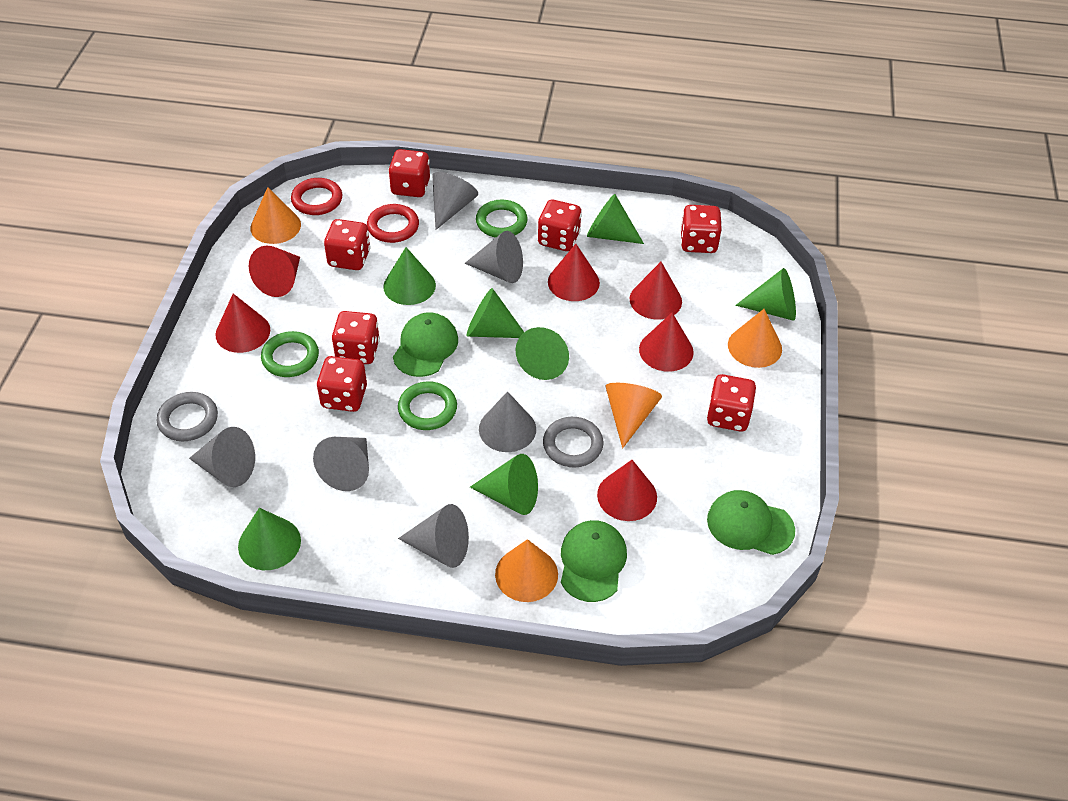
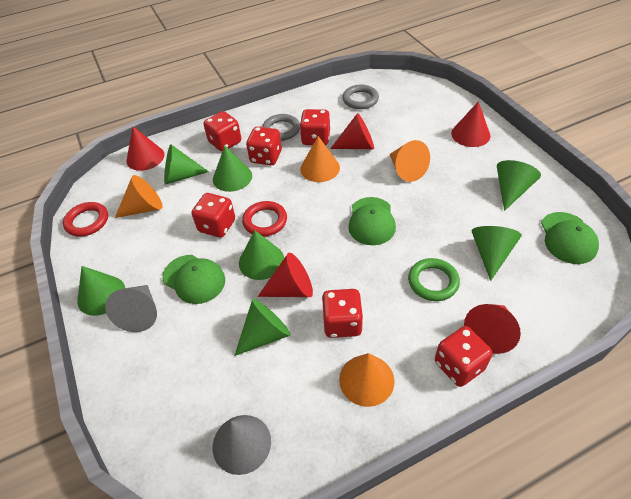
green ring: 3 -> 1
grey cone: 6 -> 2
red cone: 6 -> 5
red dice: 7 -> 6

